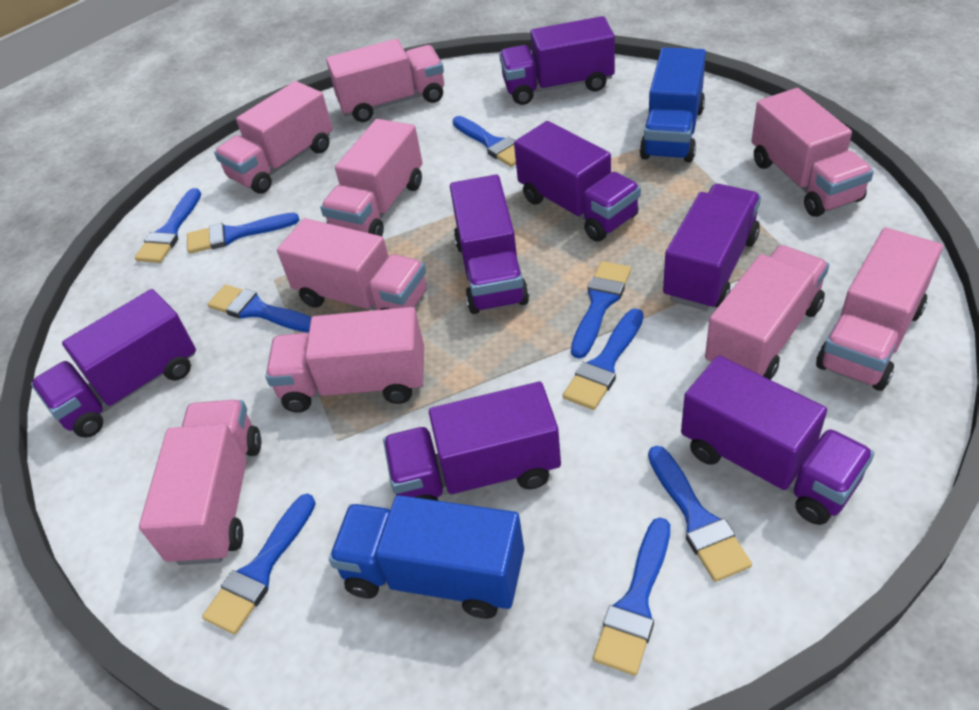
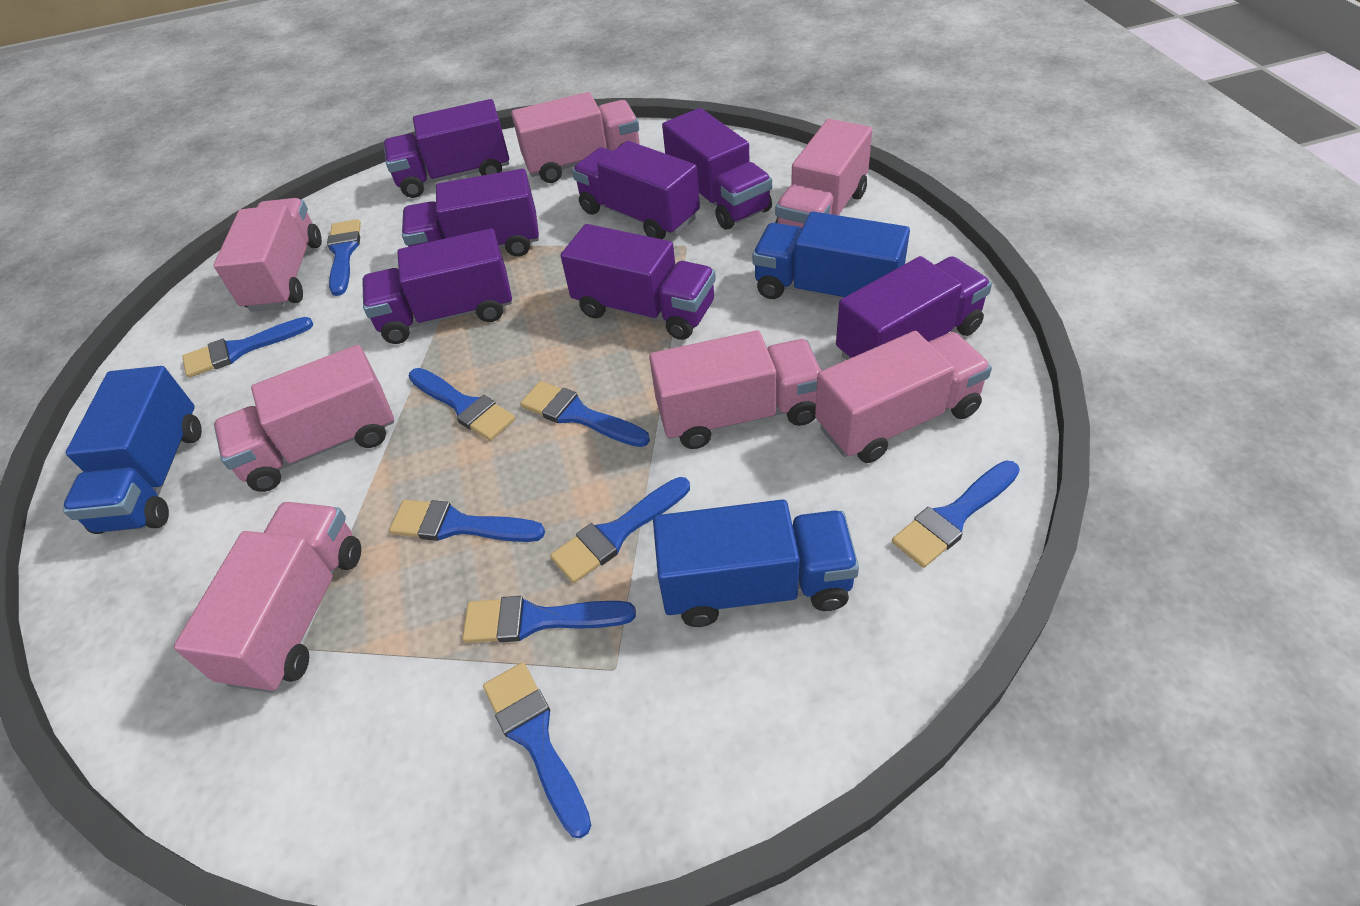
blue truck: 2 -> 3
pink truck: 9 -> 7

